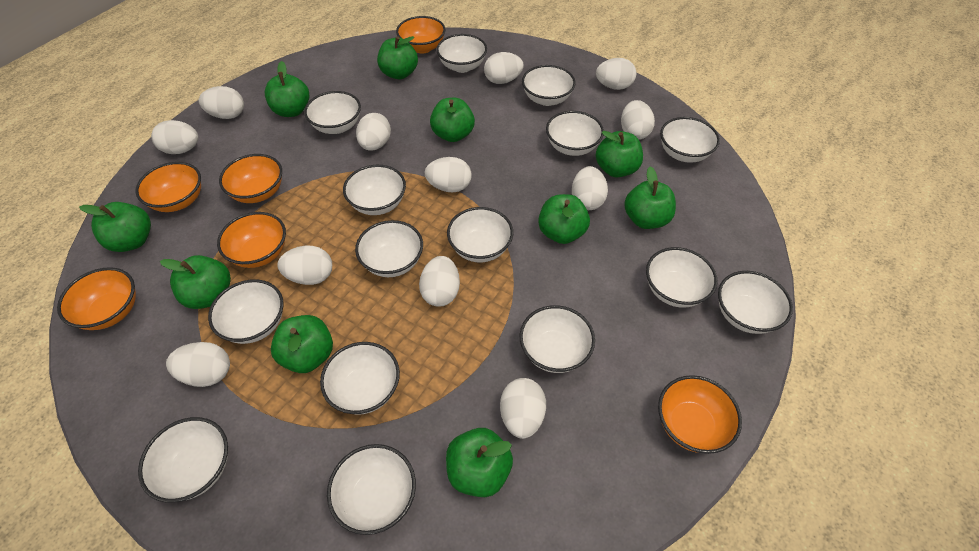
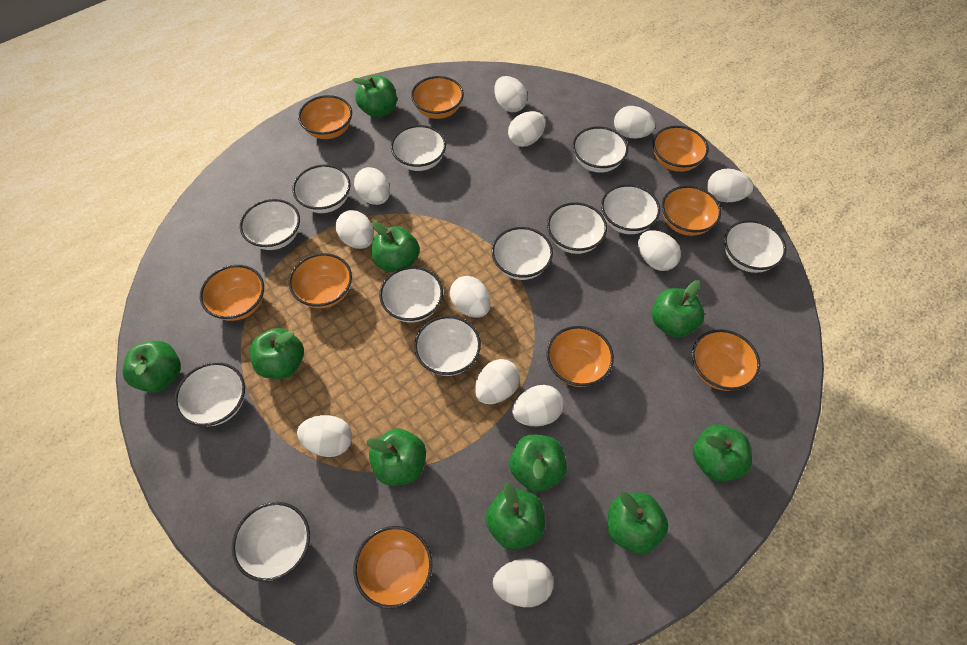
orange bowl: 6 -> 9
white bowl: 15 -> 12

